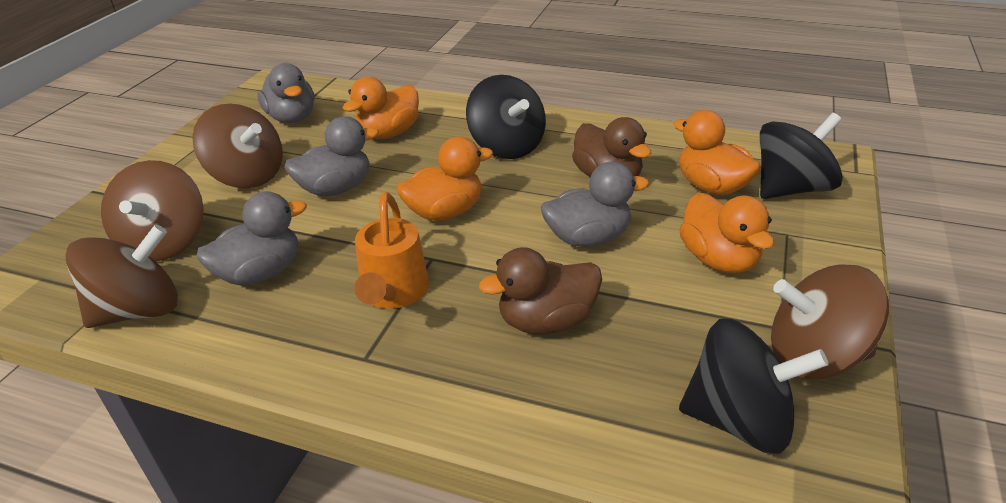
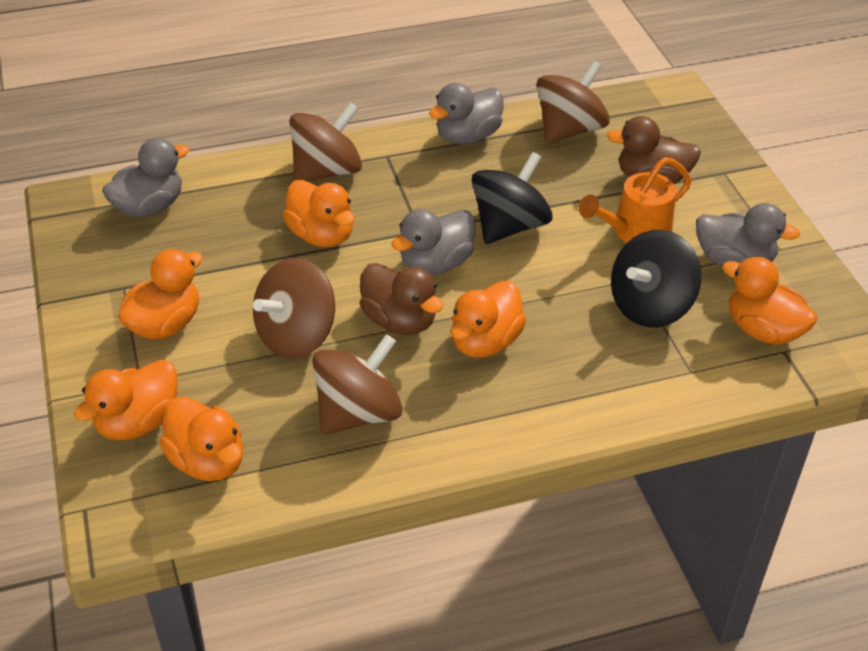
black spinning top: 3 -> 2
orange duck: 4 -> 6

